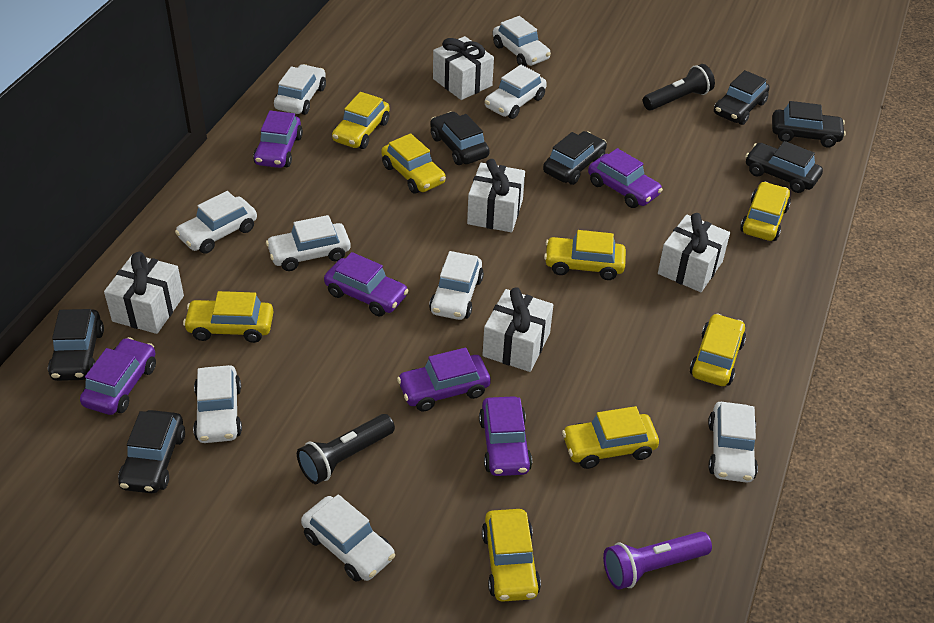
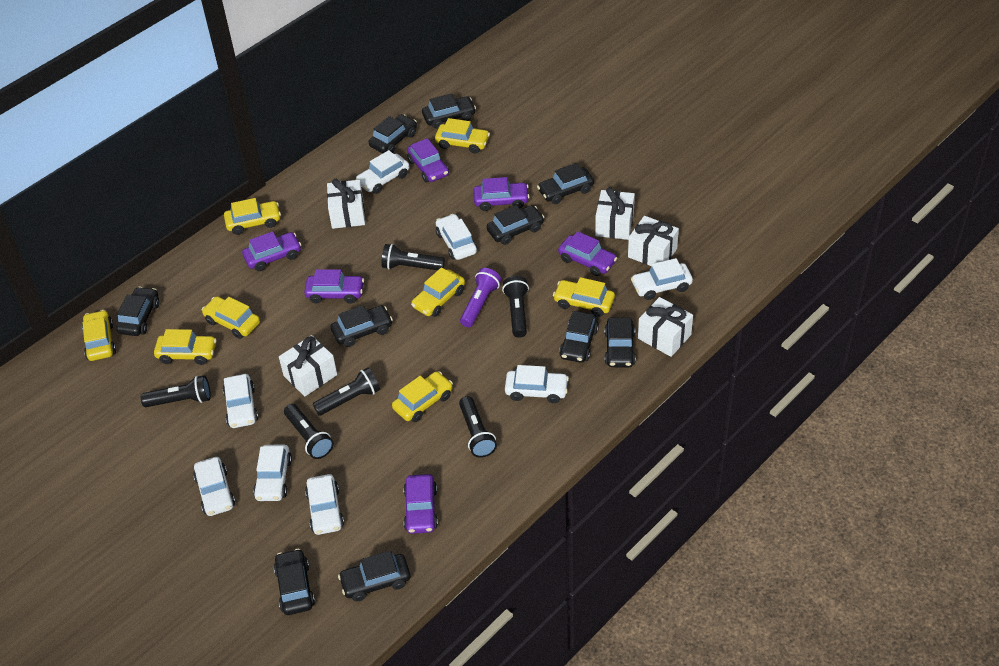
black car: 7 -> 10
black flashlight: 2 -> 6
white car: 9 -> 8

